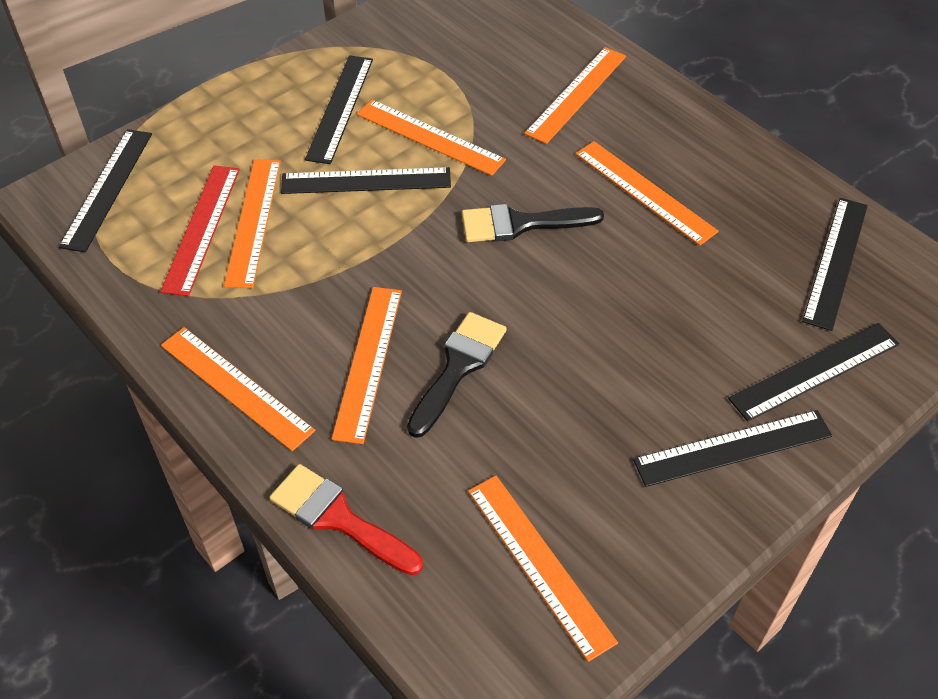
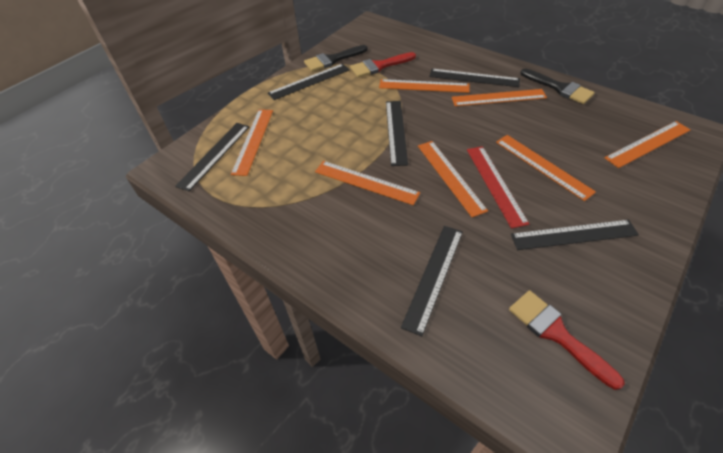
red brush: 1 -> 2

